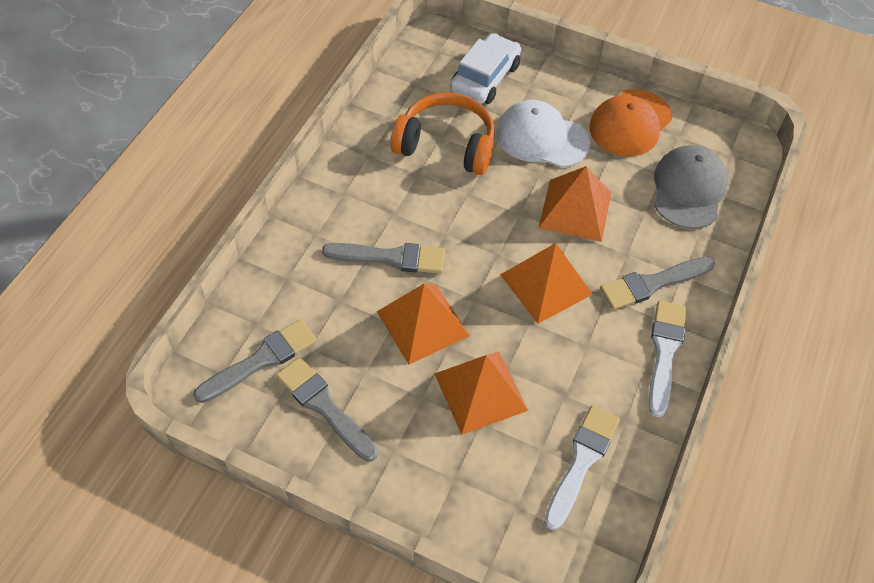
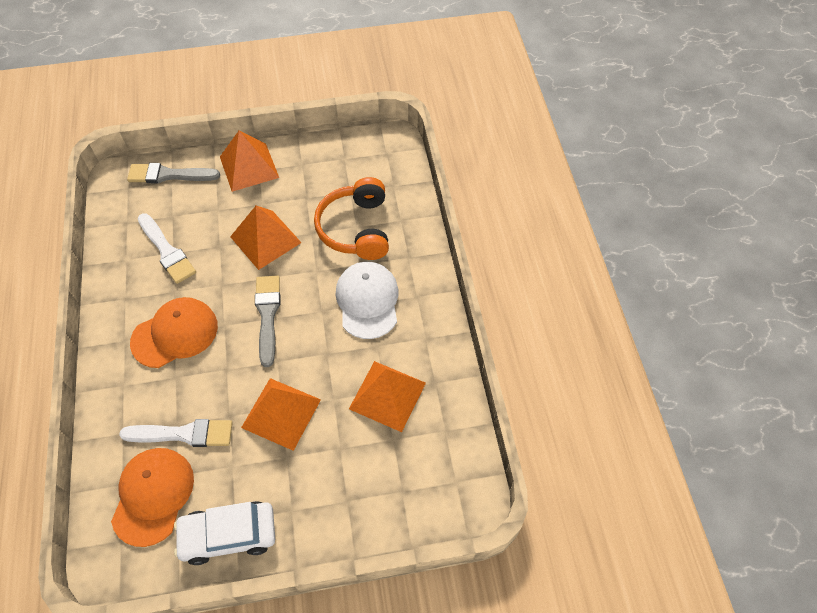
grey brush: 4 -> 2
grey cap: 1 -> 0
orange cap: 1 -> 2

